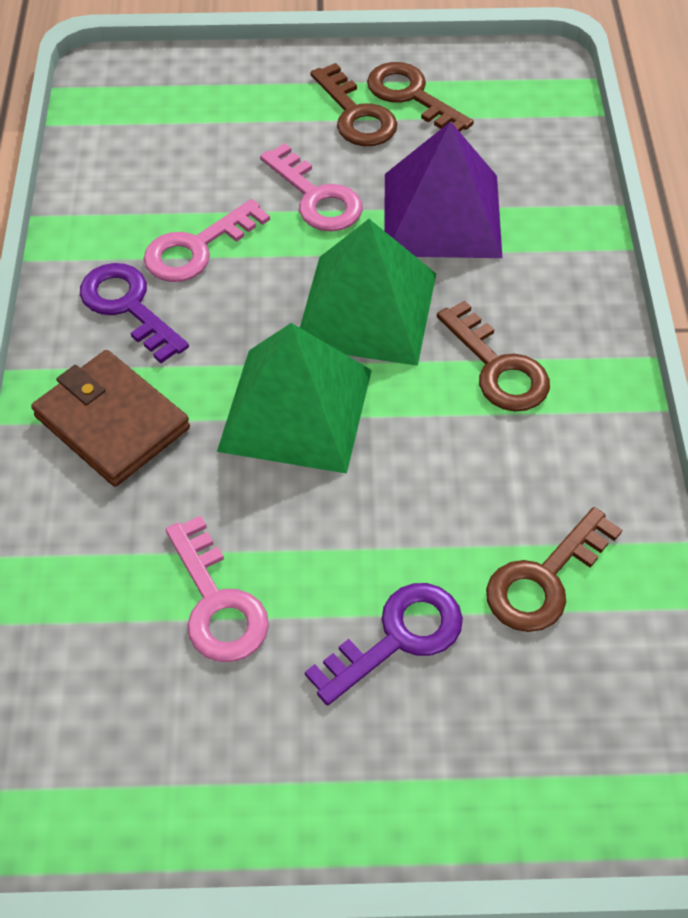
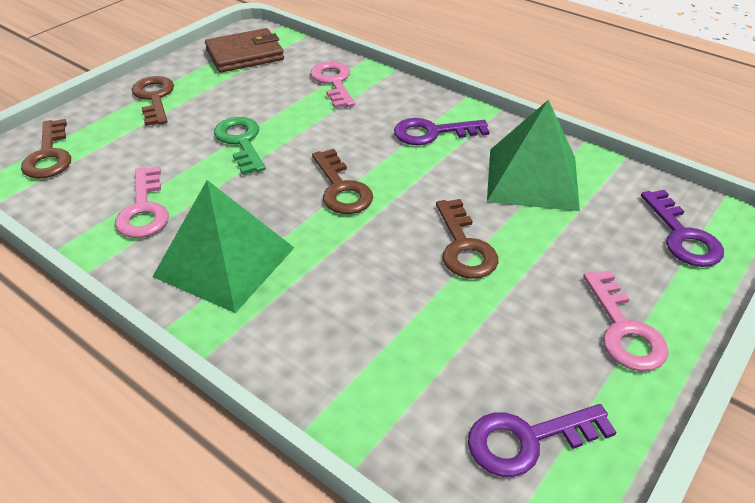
green key: 0 -> 1
purple key: 2 -> 3
purple pyramid: 1 -> 0

